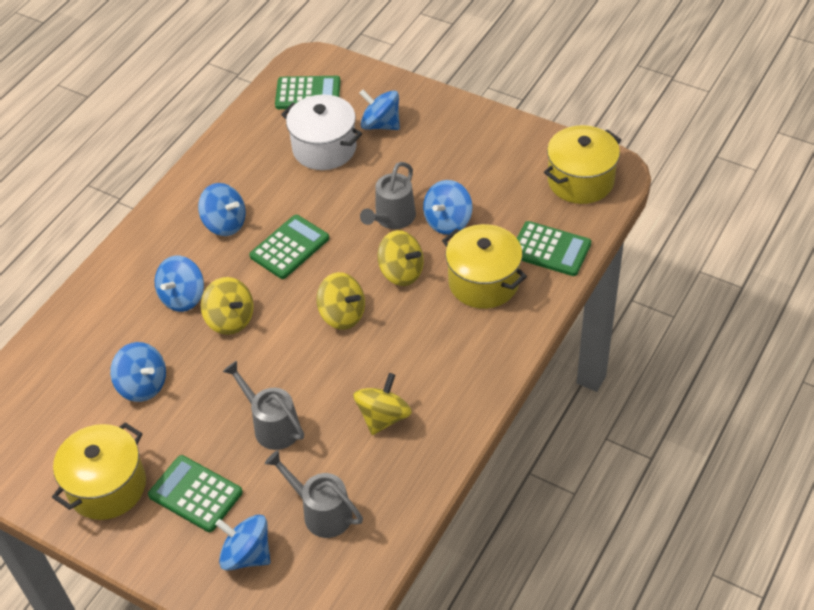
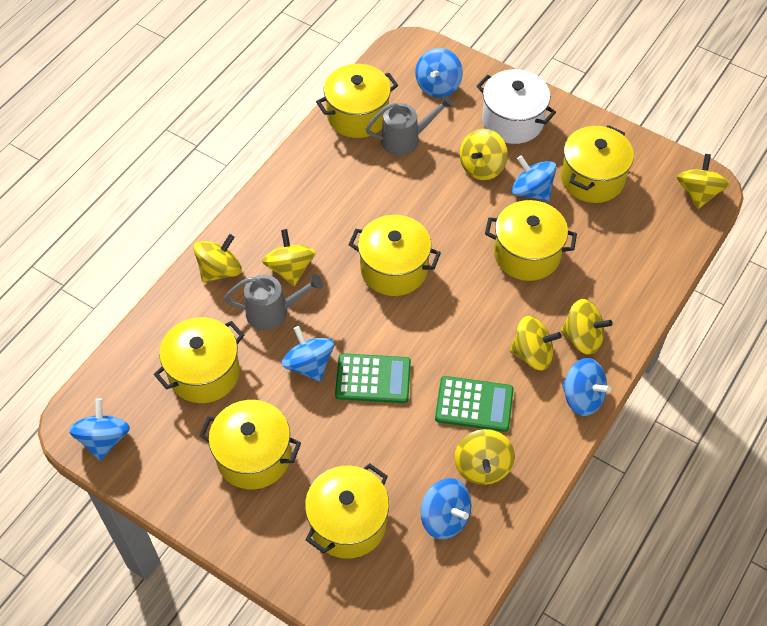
green calculator: 4 -> 2
grey watering can: 3 -> 2
yellow pot: 3 -> 7
yellow spinning top: 4 -> 7

